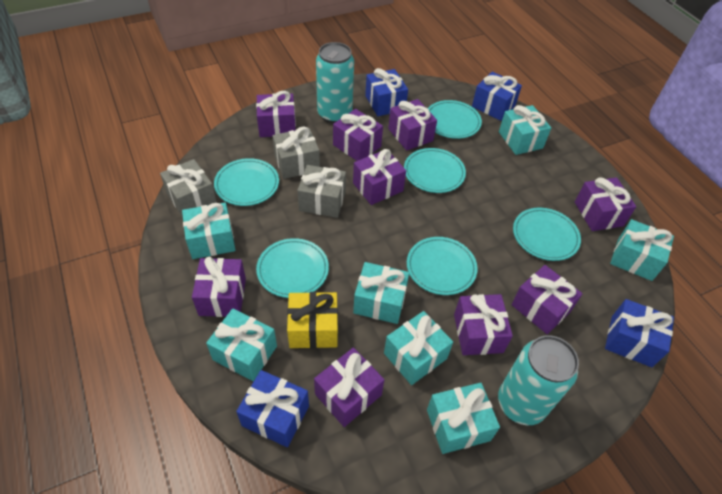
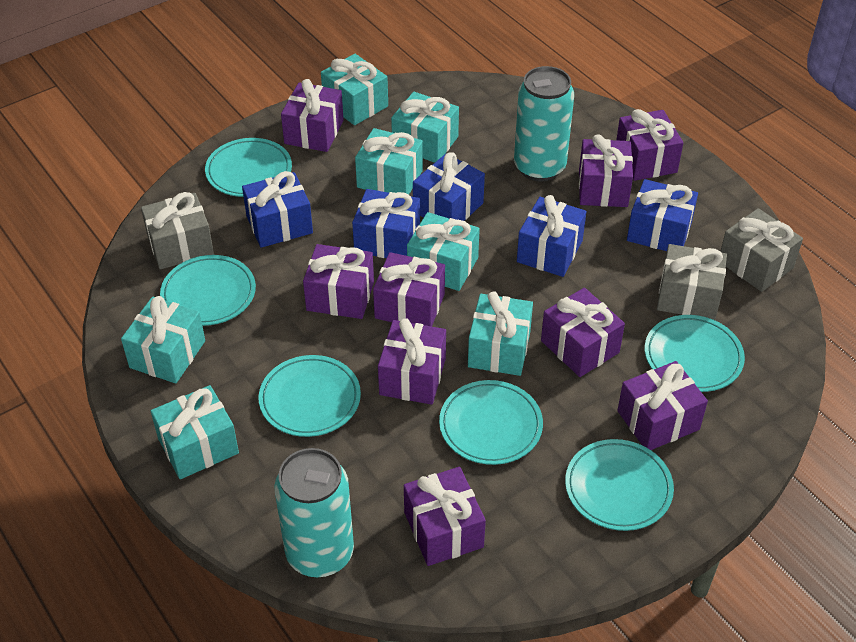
blue gift: 4 -> 5
yellow gift: 1 -> 0

